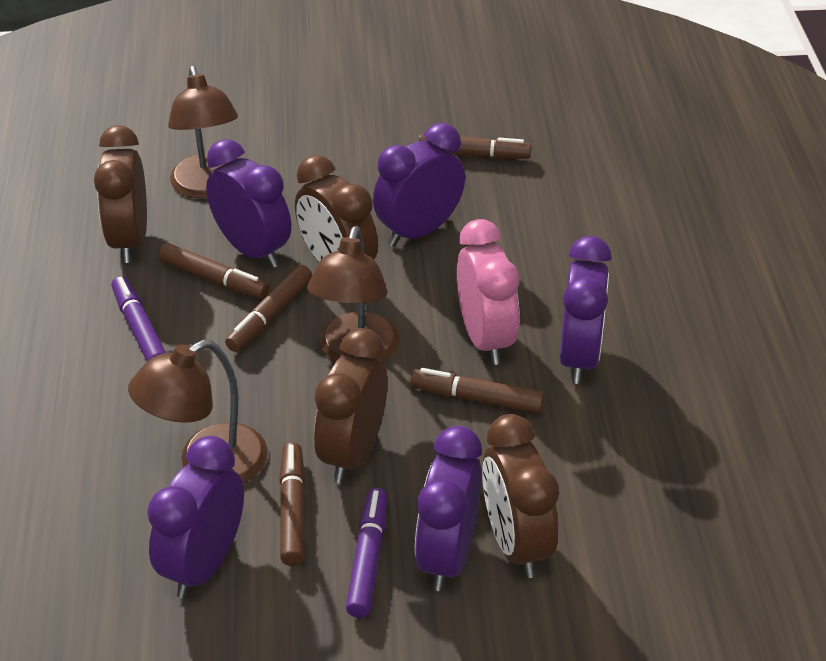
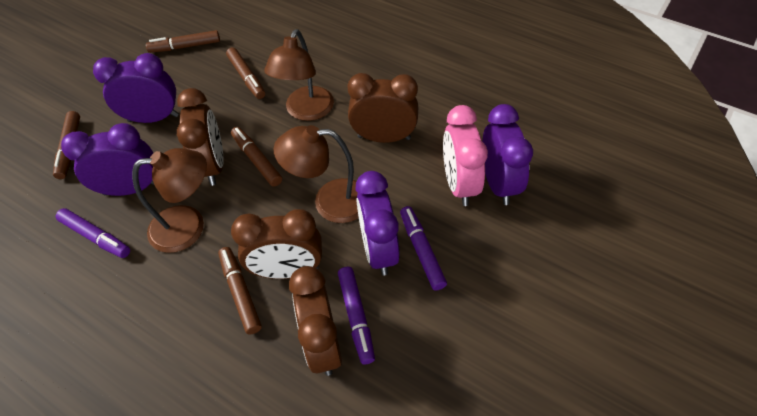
purple clock: 5 -> 4
purple marker: 2 -> 3

